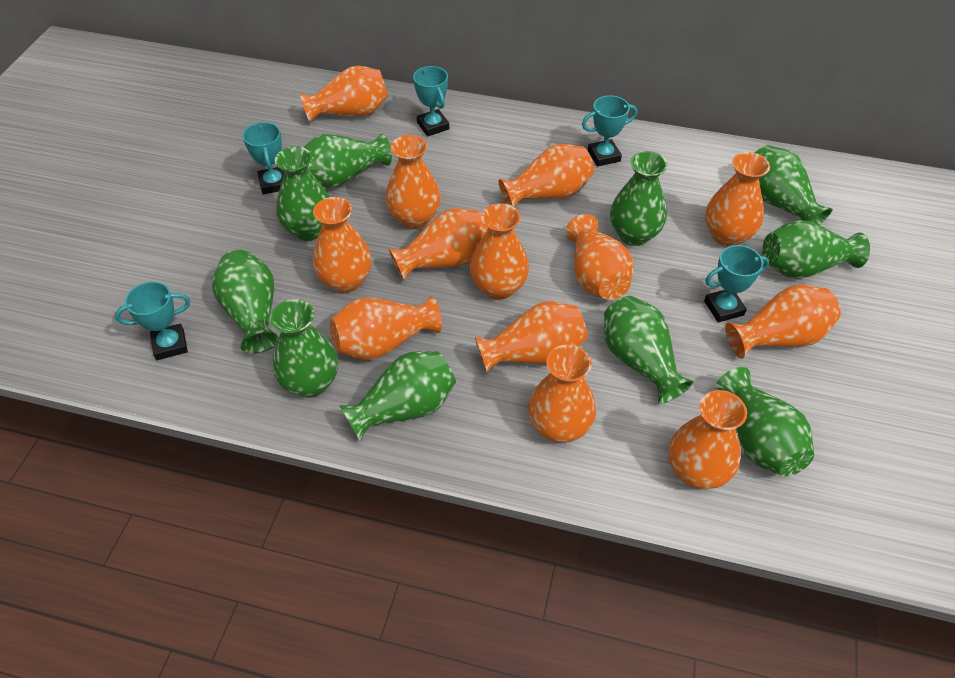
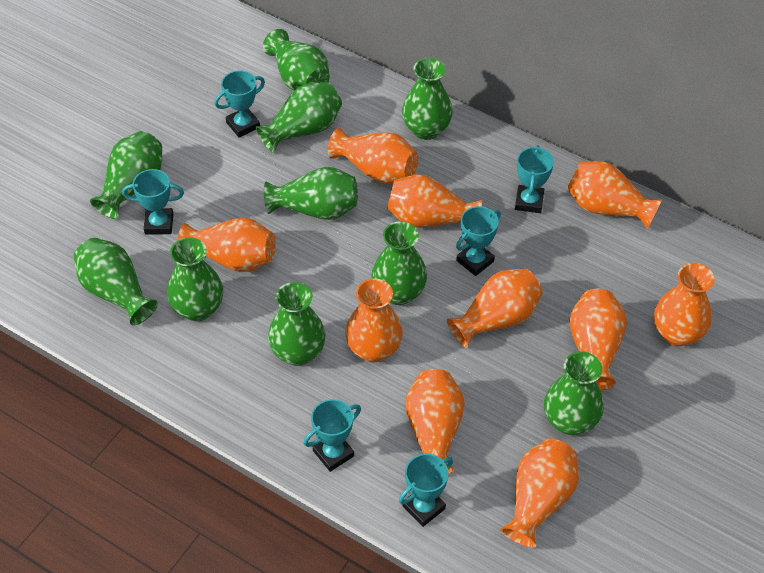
orange vase: 13 -> 10
turquoise trophy: 5 -> 6

